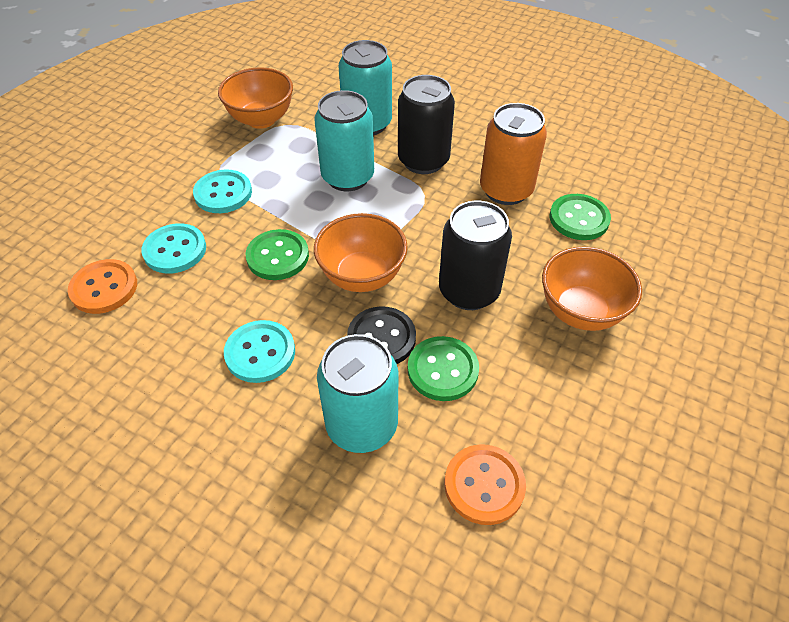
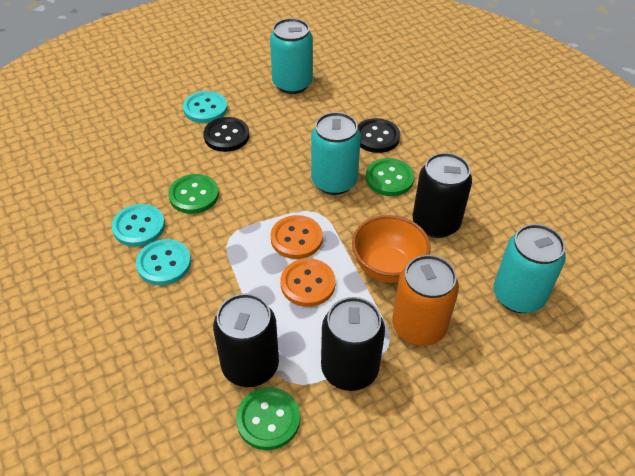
black button: 1 -> 2
black can: 2 -> 3
orange bowl: 3 -> 1

